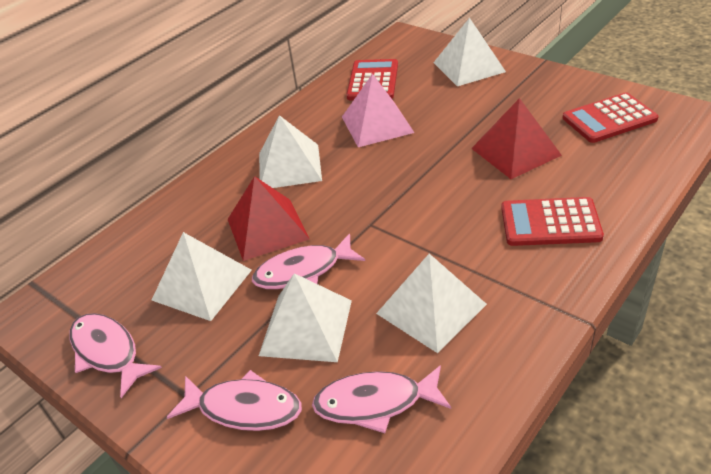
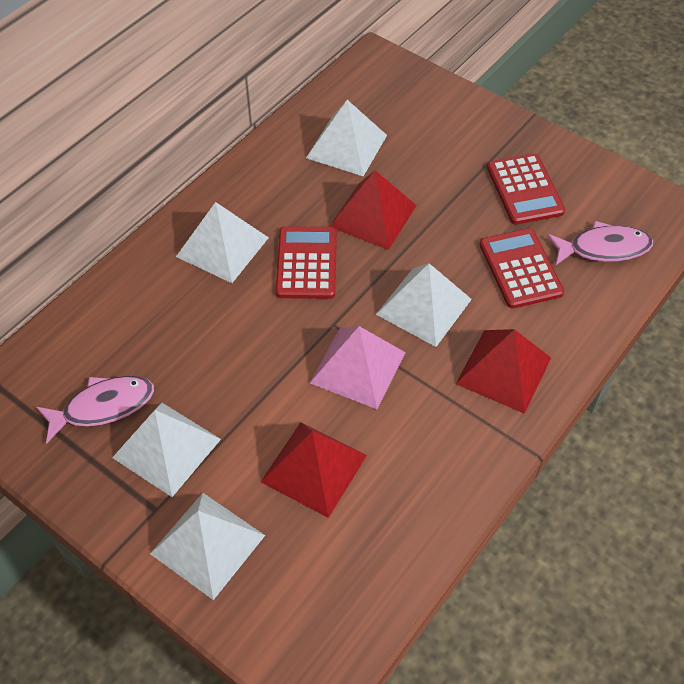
pink fish: 4 -> 2
red pyramid: 2 -> 3

